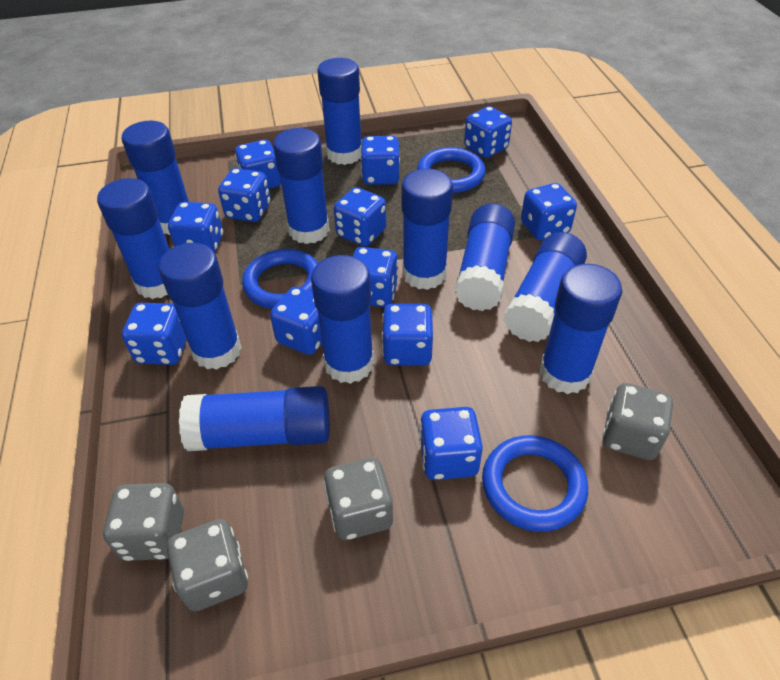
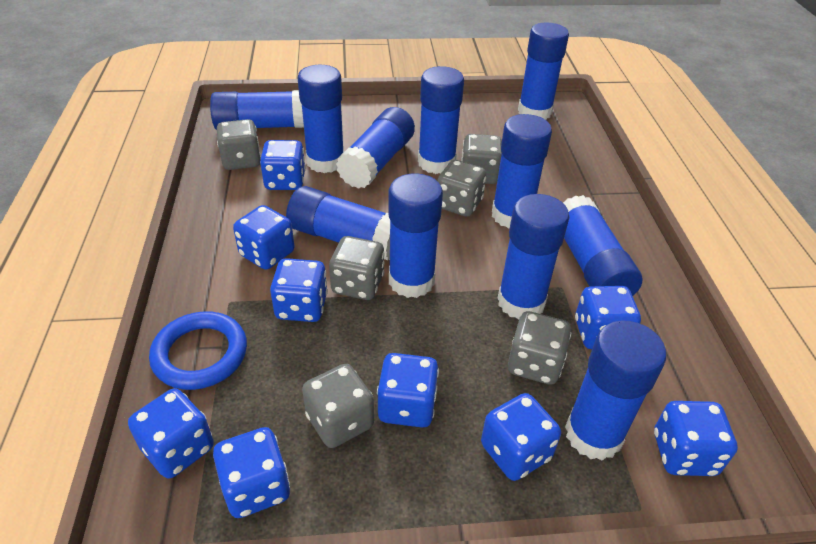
blue dice: 12 -> 9
blue ring: 3 -> 1
grey dice: 4 -> 6

